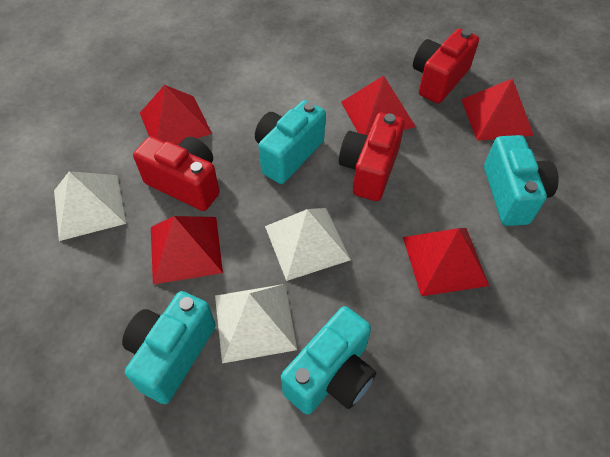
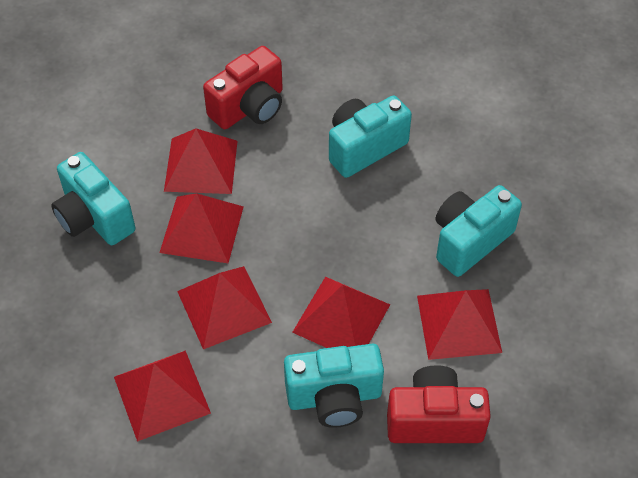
red camera: 3 -> 2
red pyramid: 5 -> 6
white pyramid: 3 -> 0

